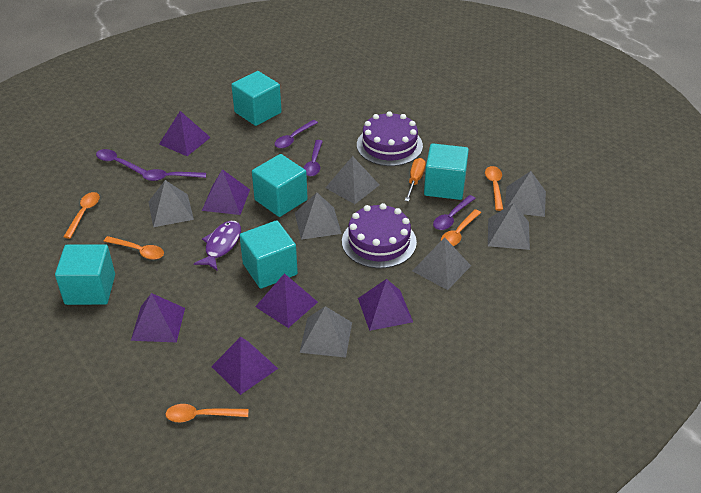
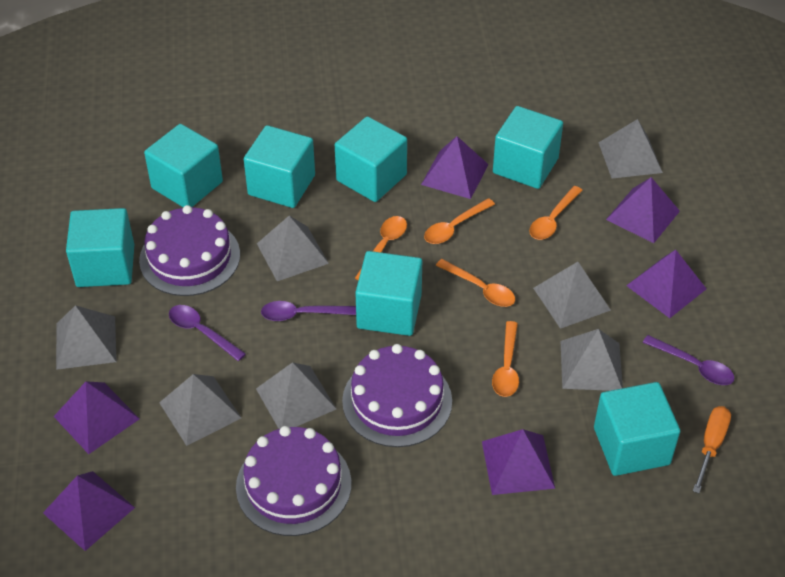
purple cake: 2 -> 3
purple fish: 1 -> 0
purple spoon: 5 -> 3
turquoise cube: 5 -> 7

